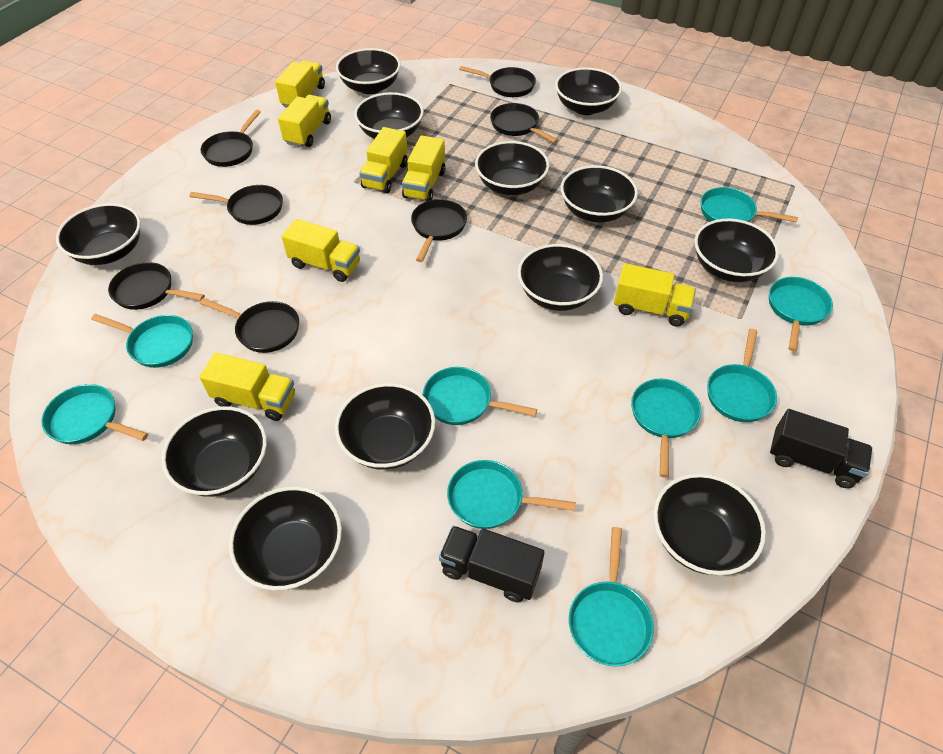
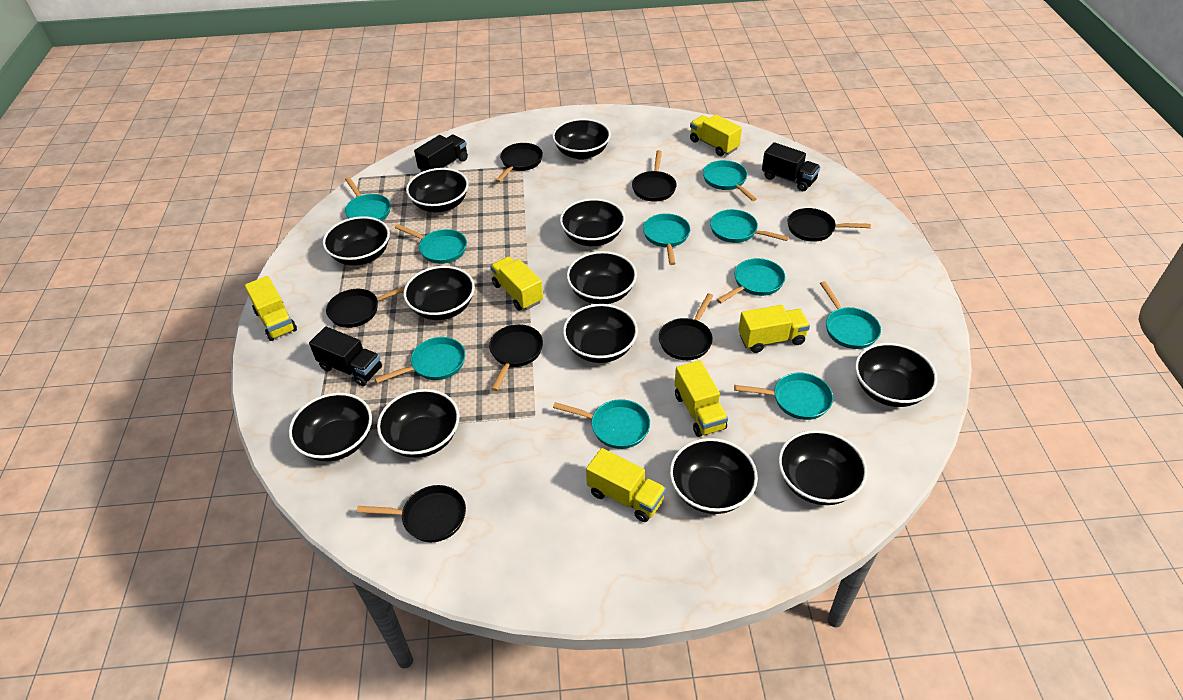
black truck: 2 -> 3
turquoise pan: 9 -> 10
yellow truck: 7 -> 6

